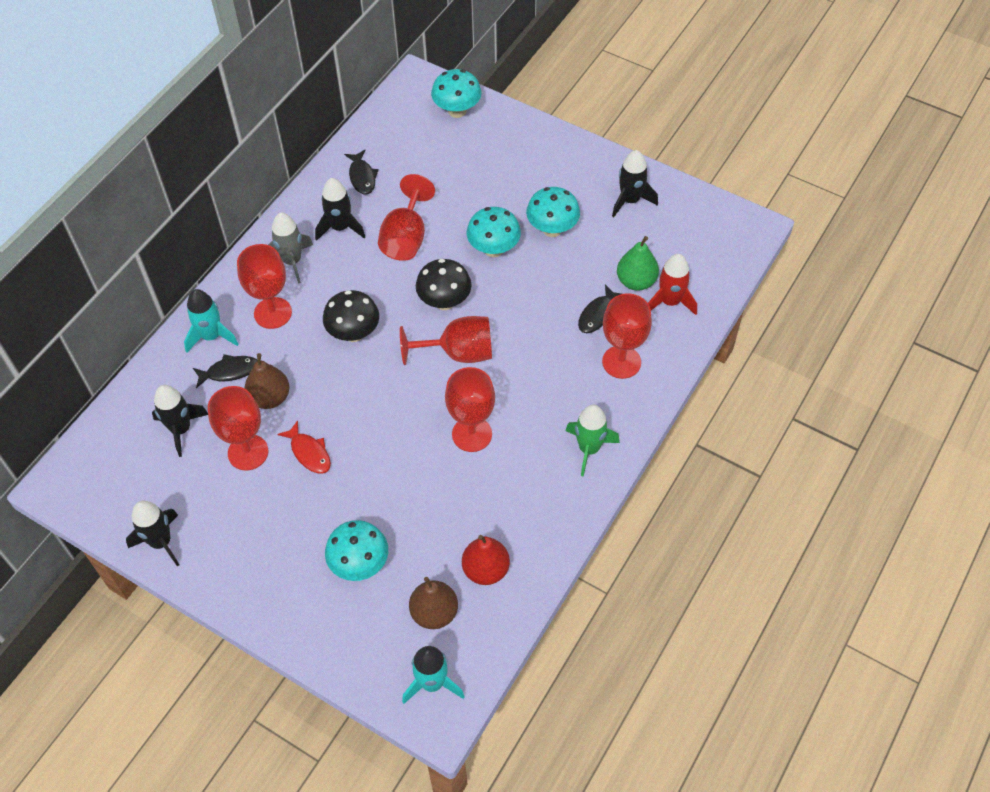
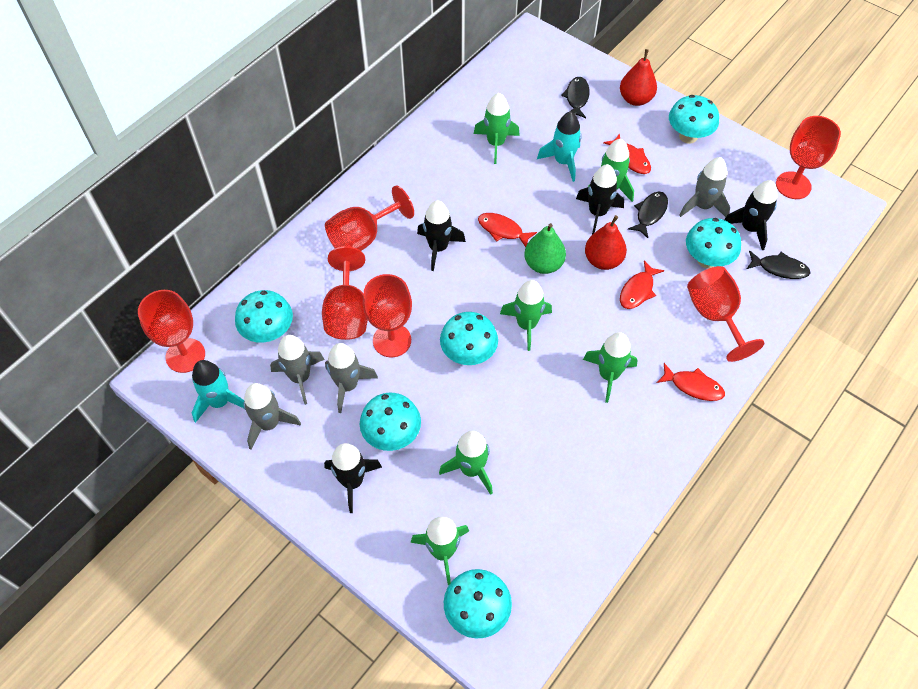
black mushroom: 2 -> 0
brown pear: 2 -> 0
green rocket: 1 -> 6
grey rocket: 1 -> 4
red fish: 1 -> 4
red pear: 1 -> 2
red rocket: 1 -> 0
turquoise mushroom: 4 -> 6

